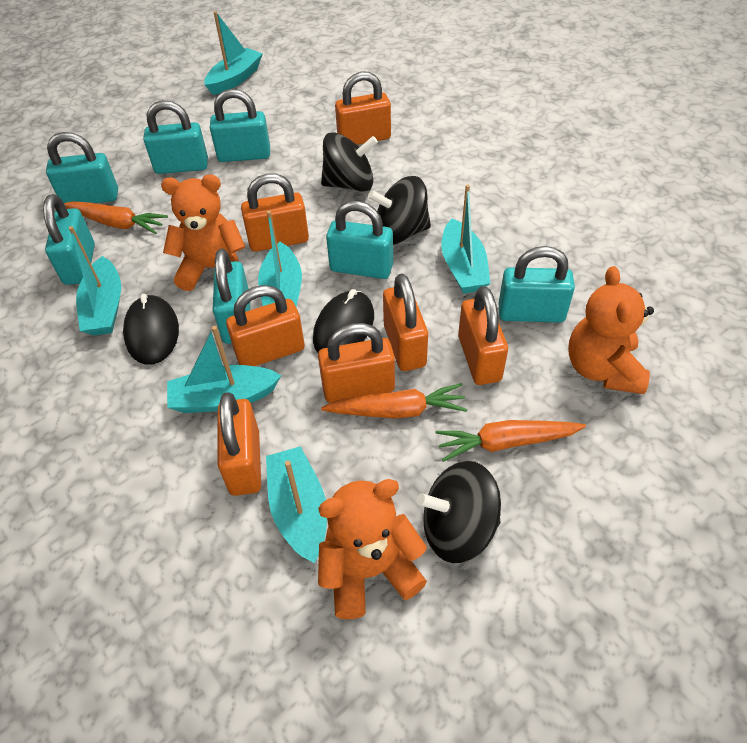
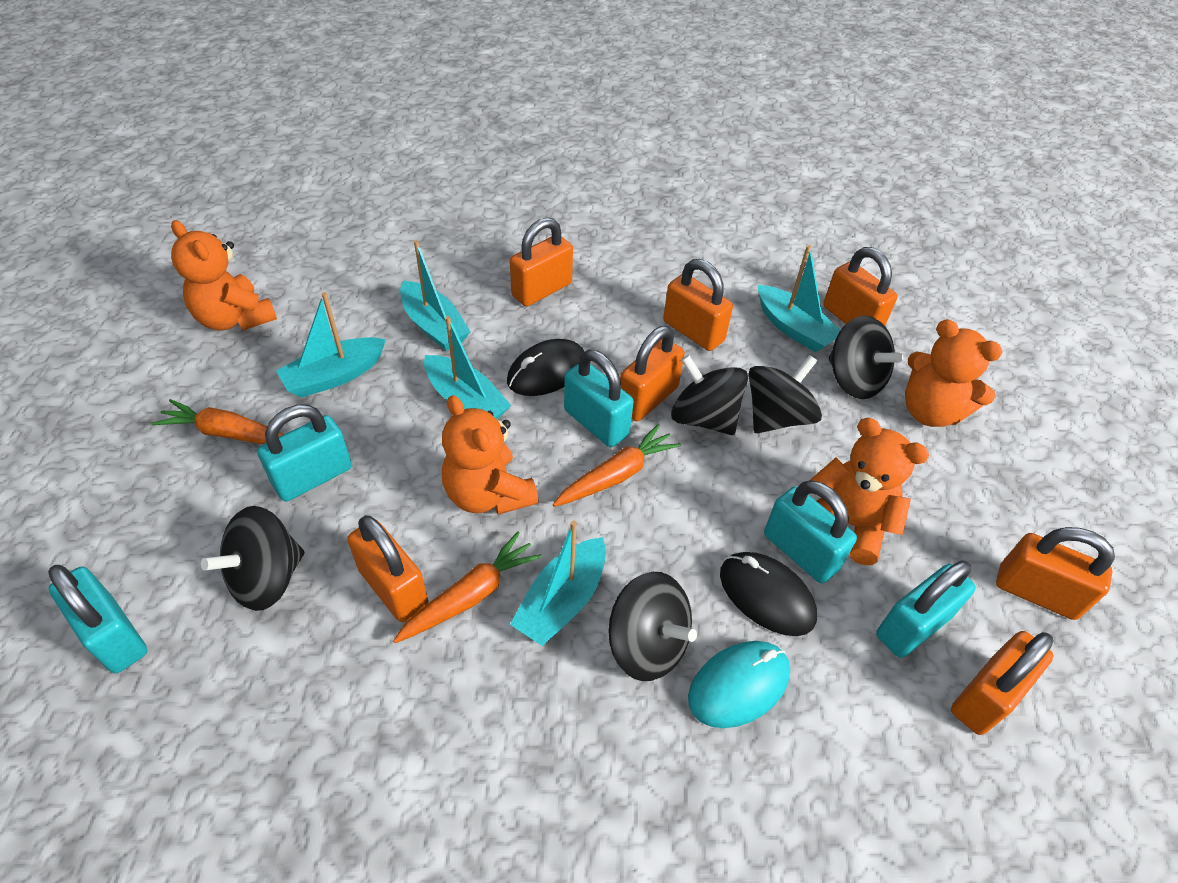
black spinning top: 3 -> 5
orange teddy bear: 3 -> 4
turquoise boat: 6 -> 5
turquoise mouse: 0 -> 1
turquoise padlock: 7 -> 5

